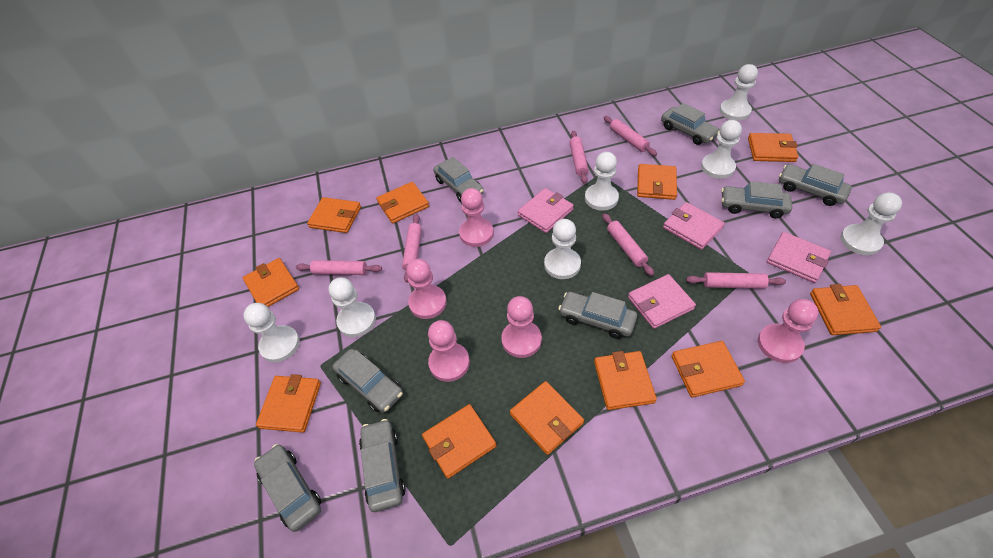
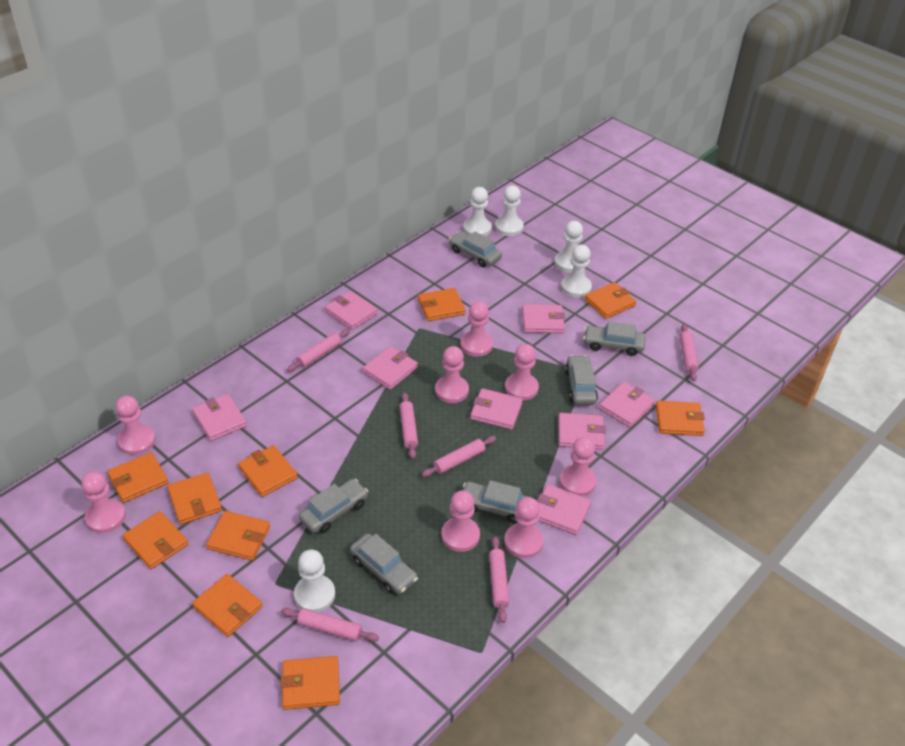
grey car: 8 -> 6
orange wallet: 11 -> 10
pink pawn: 5 -> 8
pink wallet: 4 -> 8
white pawn: 7 -> 5

